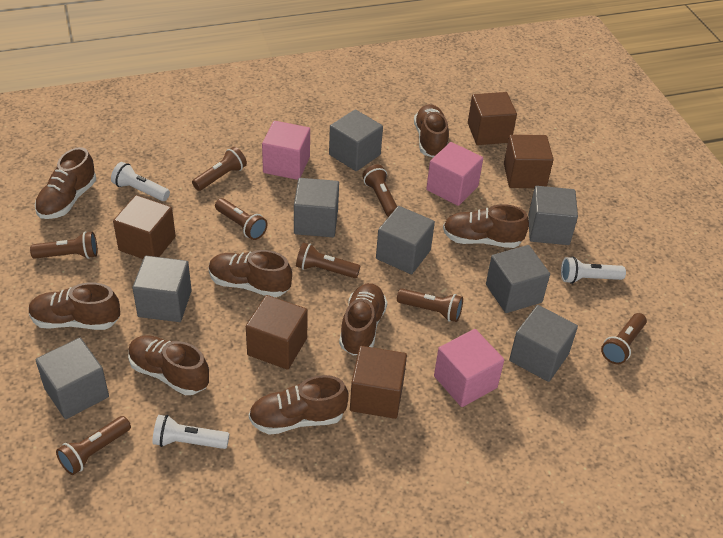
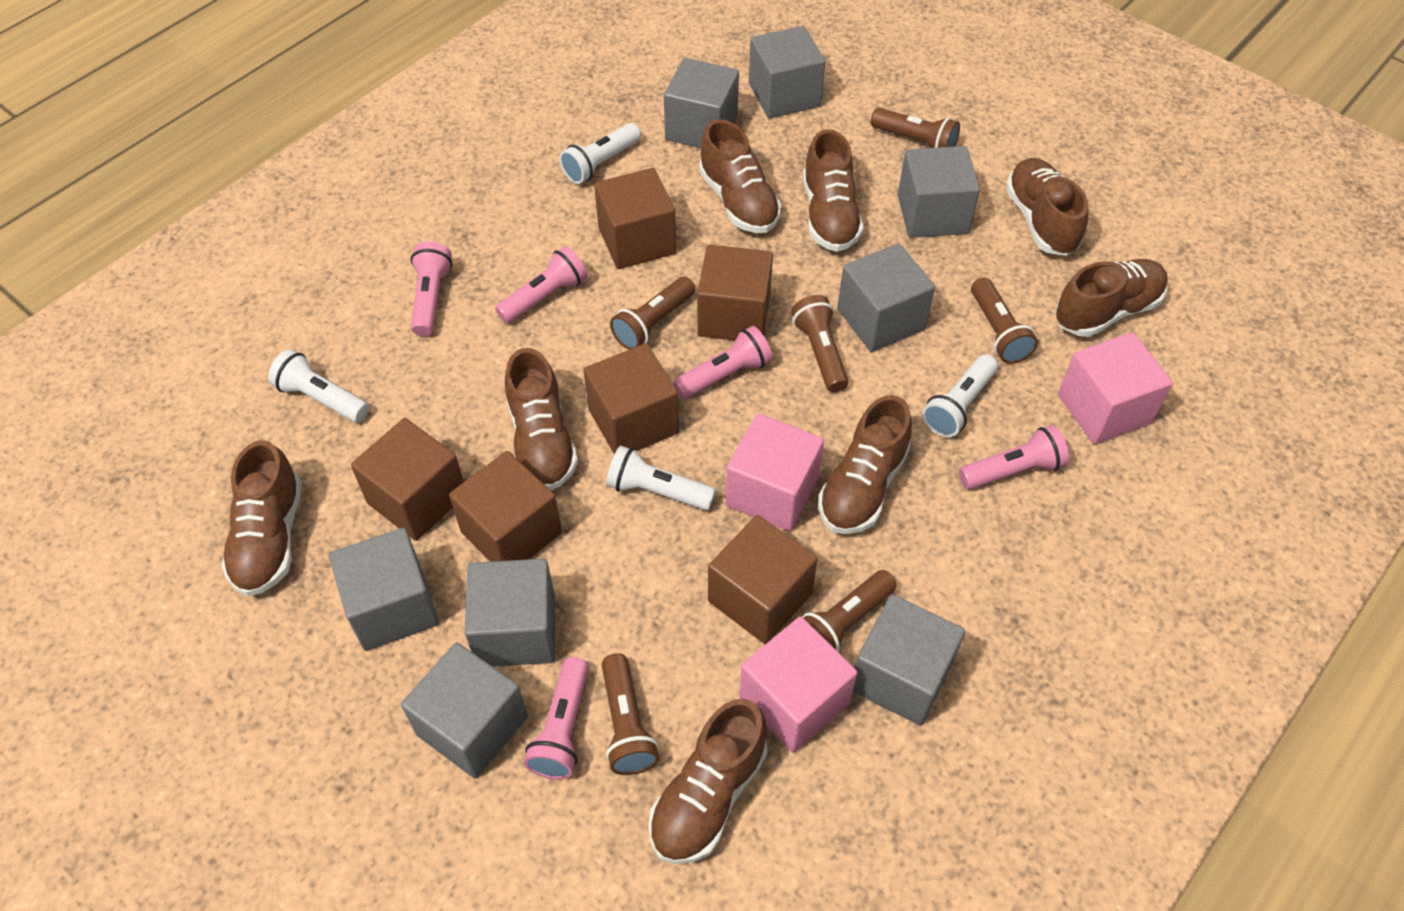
brown cube: 5 -> 6
brown flashlight: 8 -> 6
pink flashlight: 0 -> 5
white flashlight: 3 -> 4

